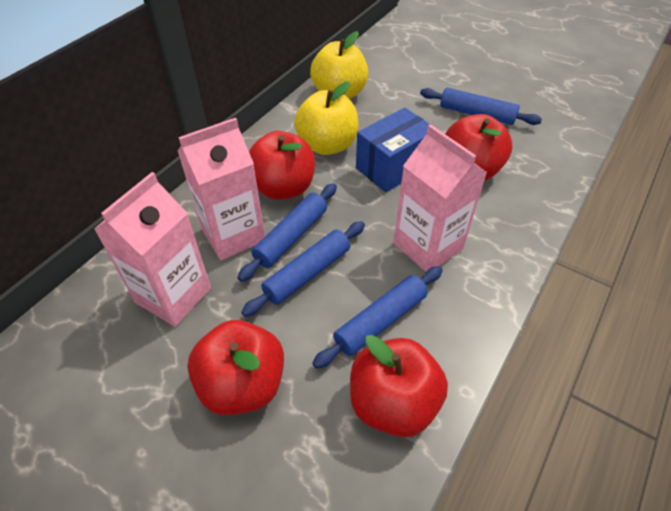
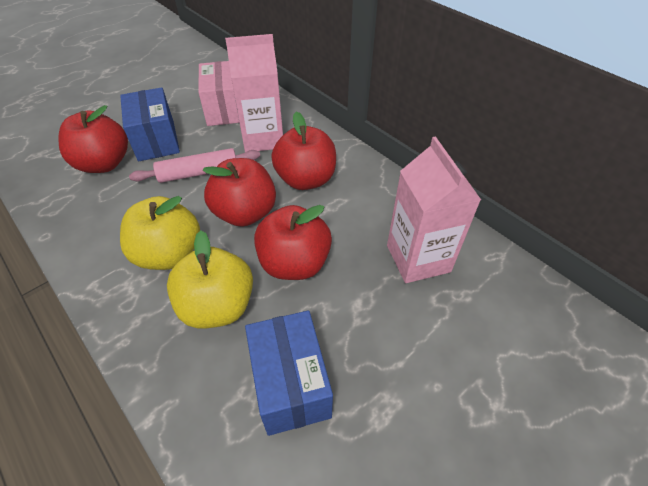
blue box: 1 -> 2
blue rolling pin: 4 -> 0
pink box: 0 -> 1
pink carton: 3 -> 2
pink rolling pin: 0 -> 1

